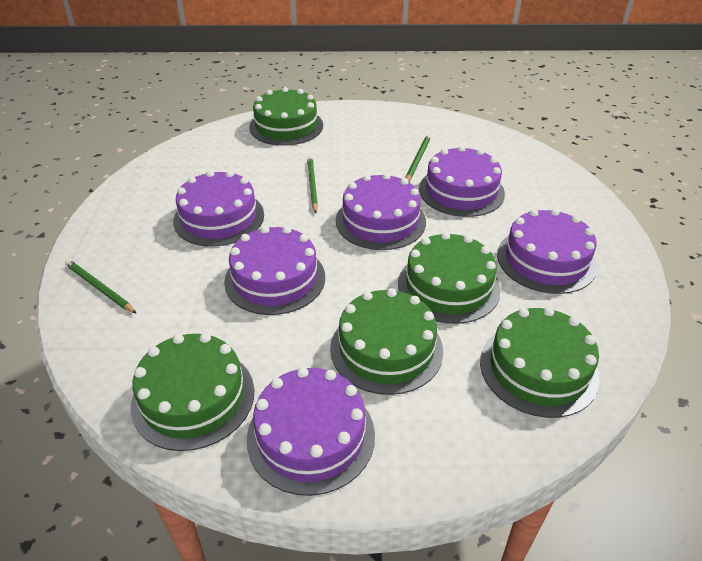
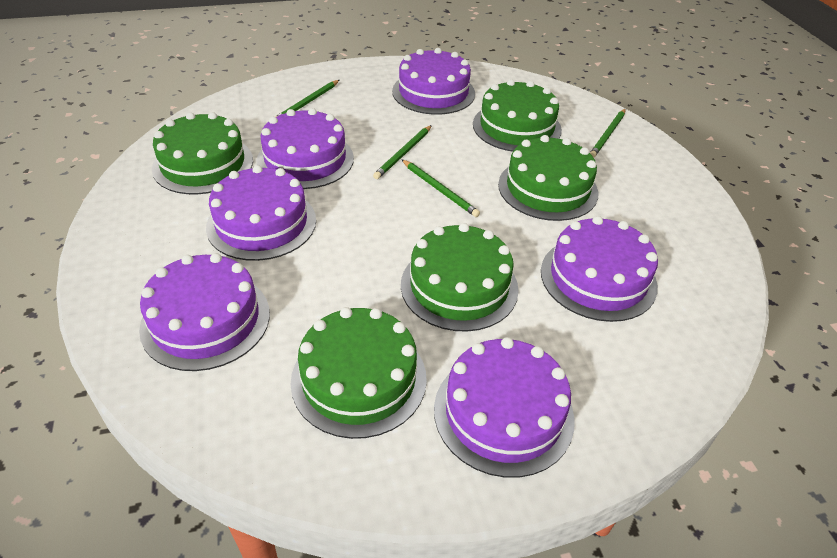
green pencil: 3 -> 4

